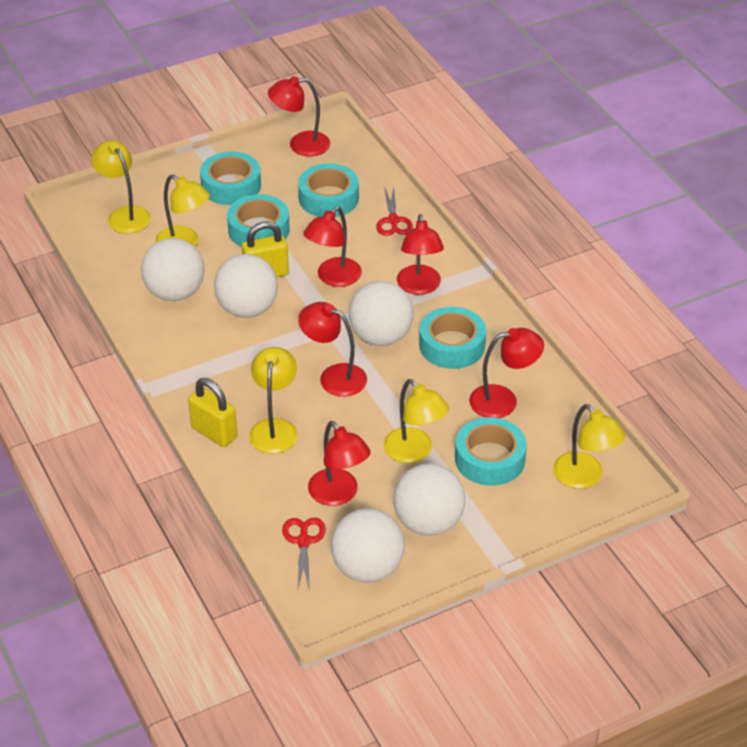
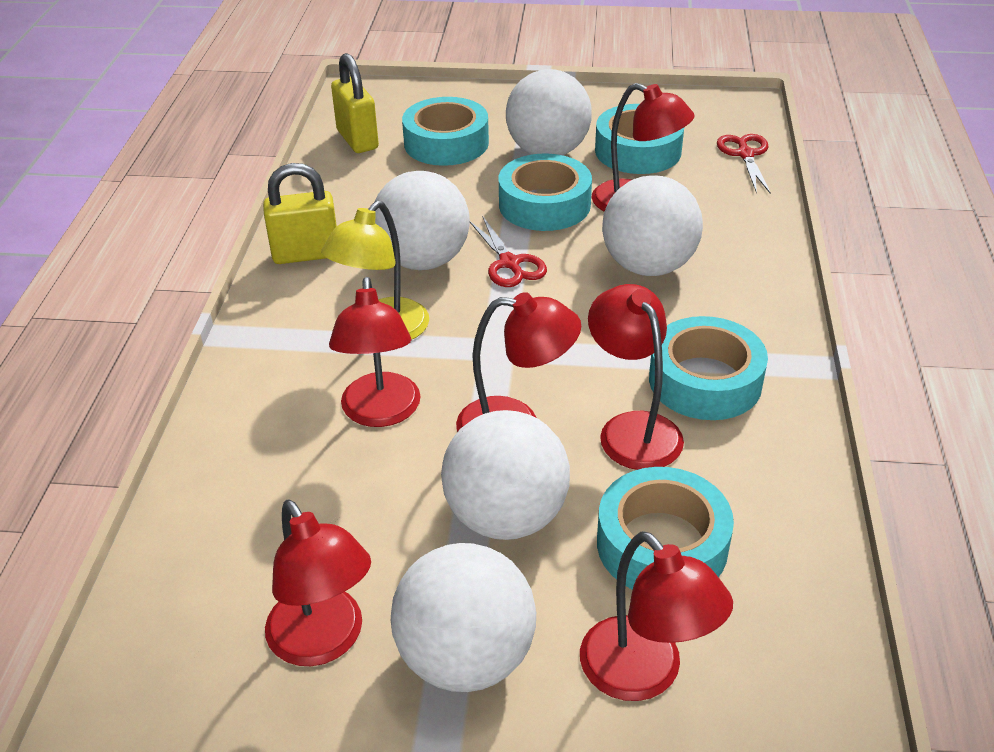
yellow lamp: 5 -> 1

